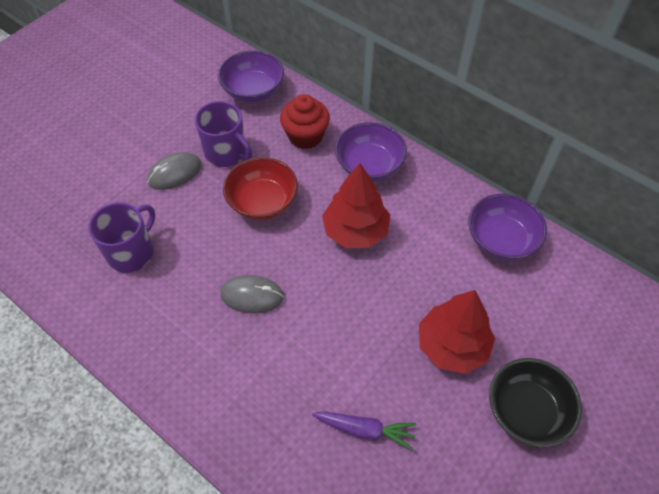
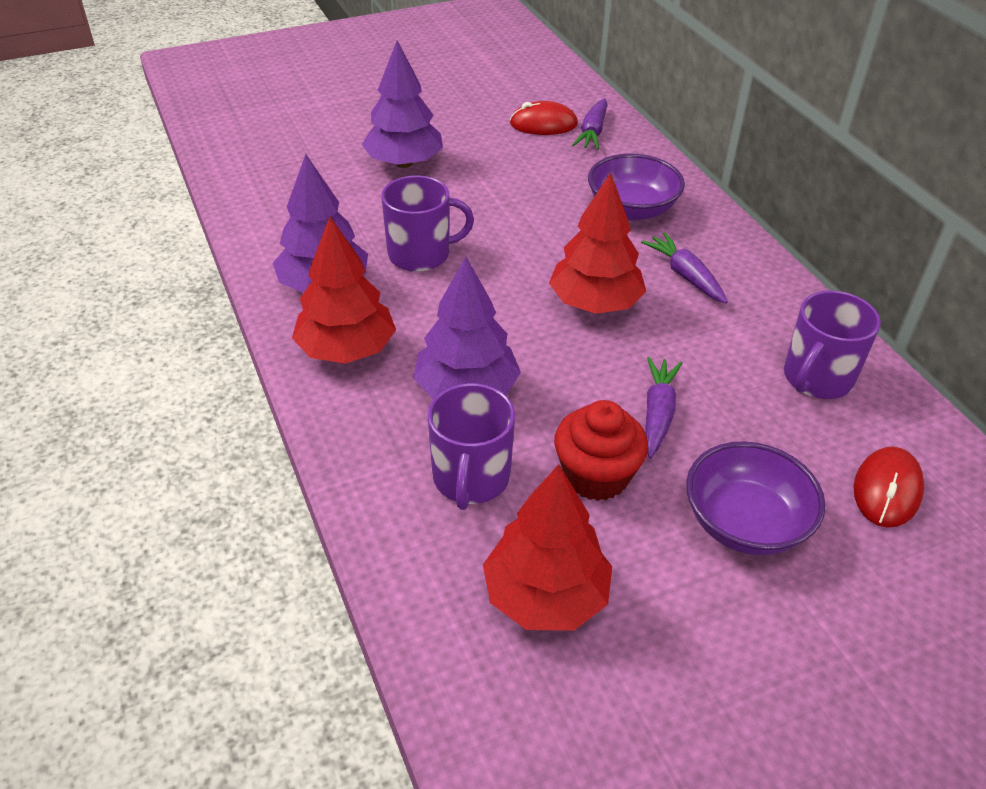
black bowl: 1 -> 0
grey mouse: 2 -> 0
purple bowl: 3 -> 2
purple carrot: 1 -> 3
purple mug: 2 -> 3
purple tree: 0 -> 3
red bowl: 1 -> 0
red mouse: 0 -> 2
red tree: 2 -> 3

